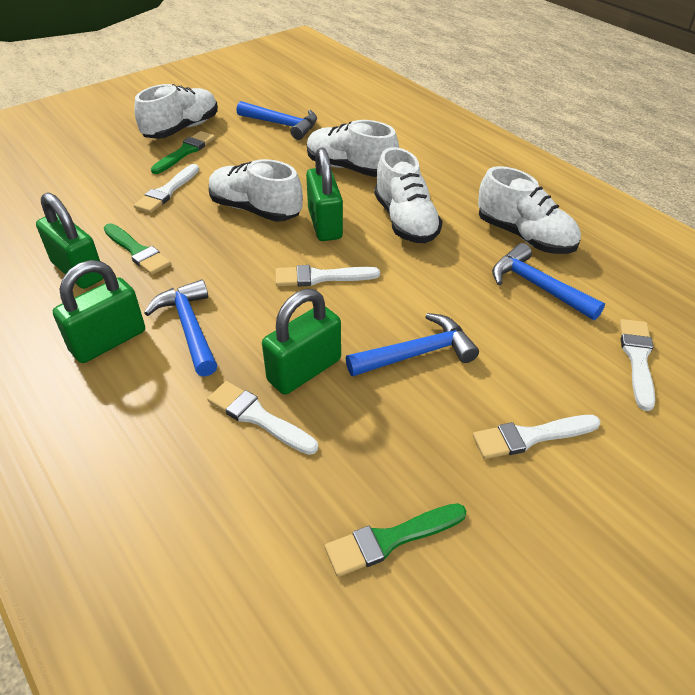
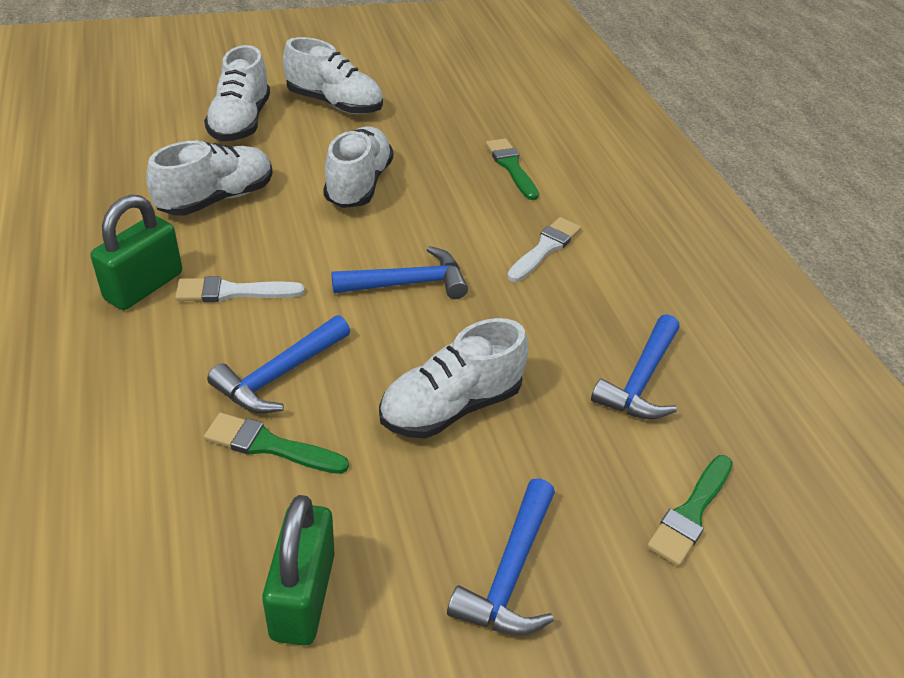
green padlock: 4 -> 2
white brush: 5 -> 2

